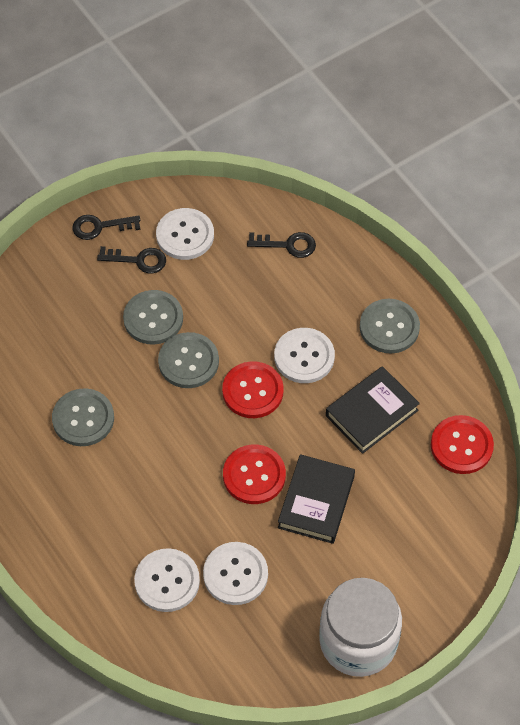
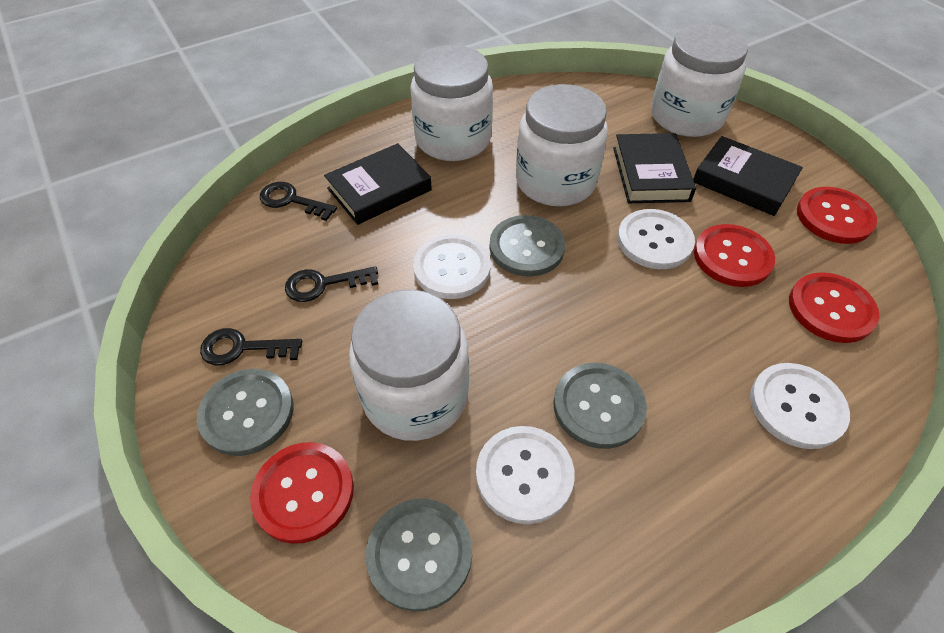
black book: 2 -> 3
red button: 3 -> 4
white jar: 1 -> 4

